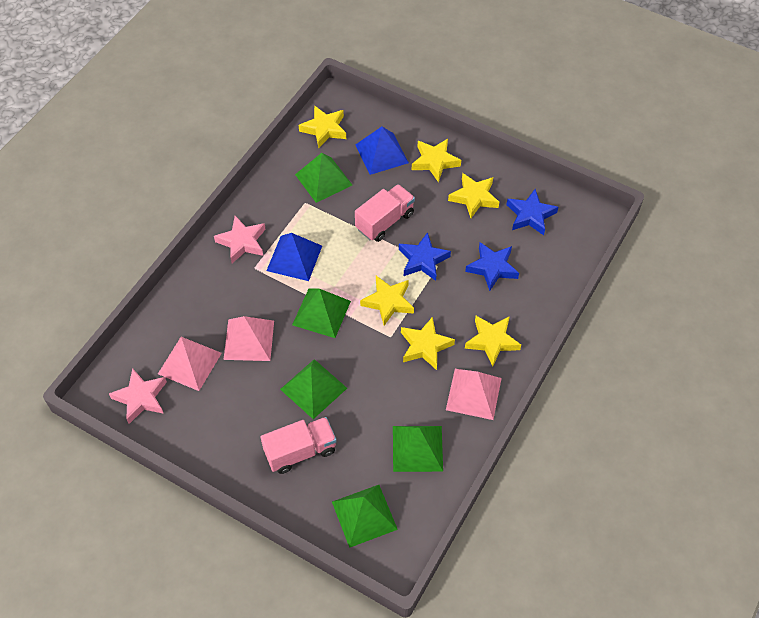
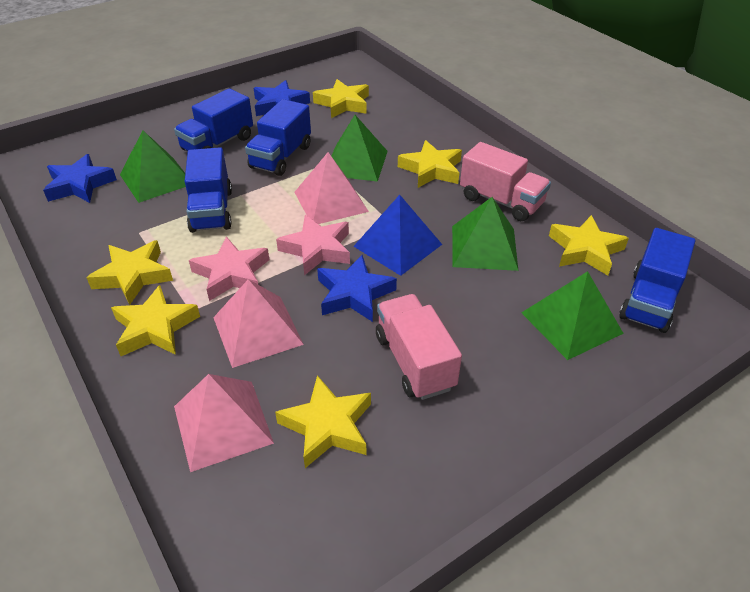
blue pyramid: 2 -> 1
blue truck: 0 -> 4
green pyramid: 5 -> 4

